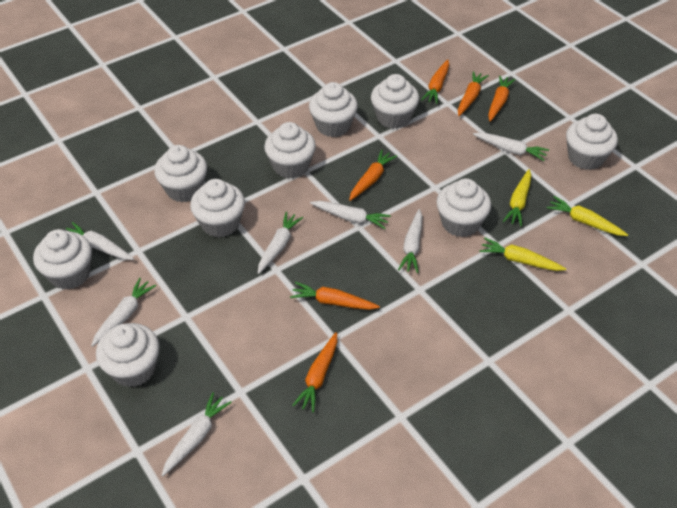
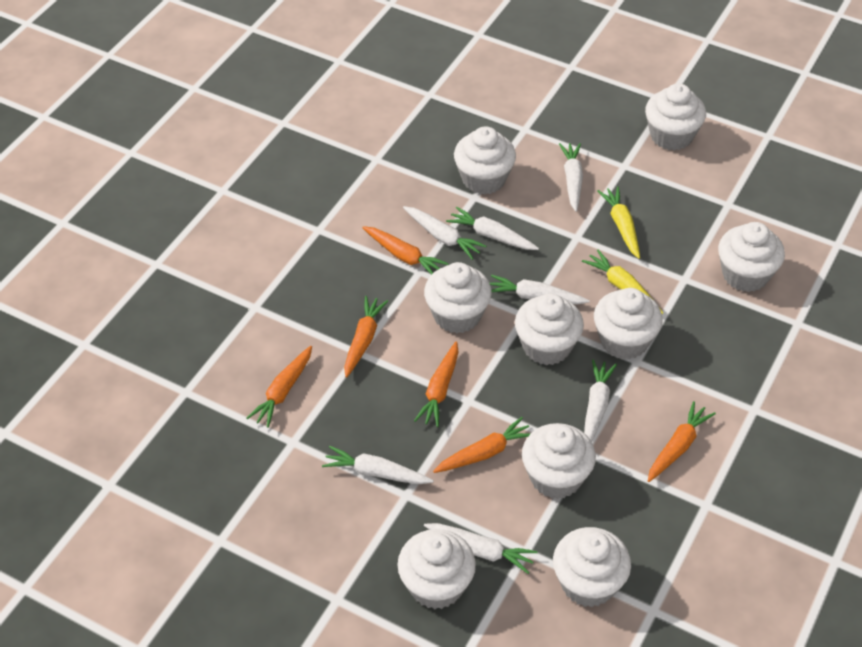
yellow carrot: 3 -> 2

